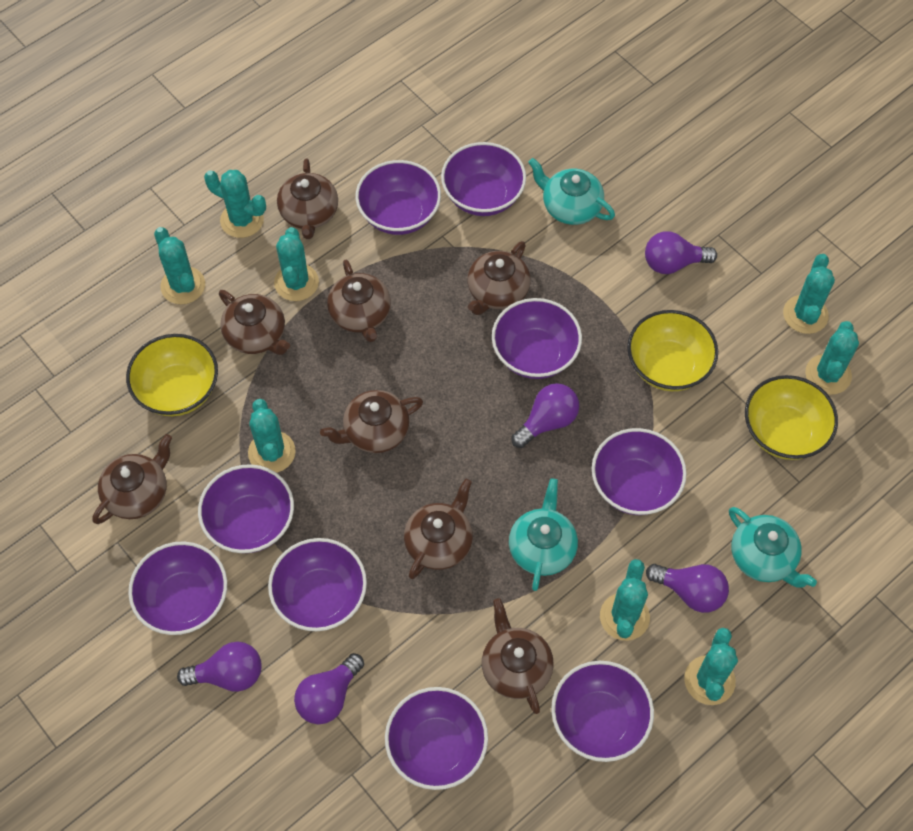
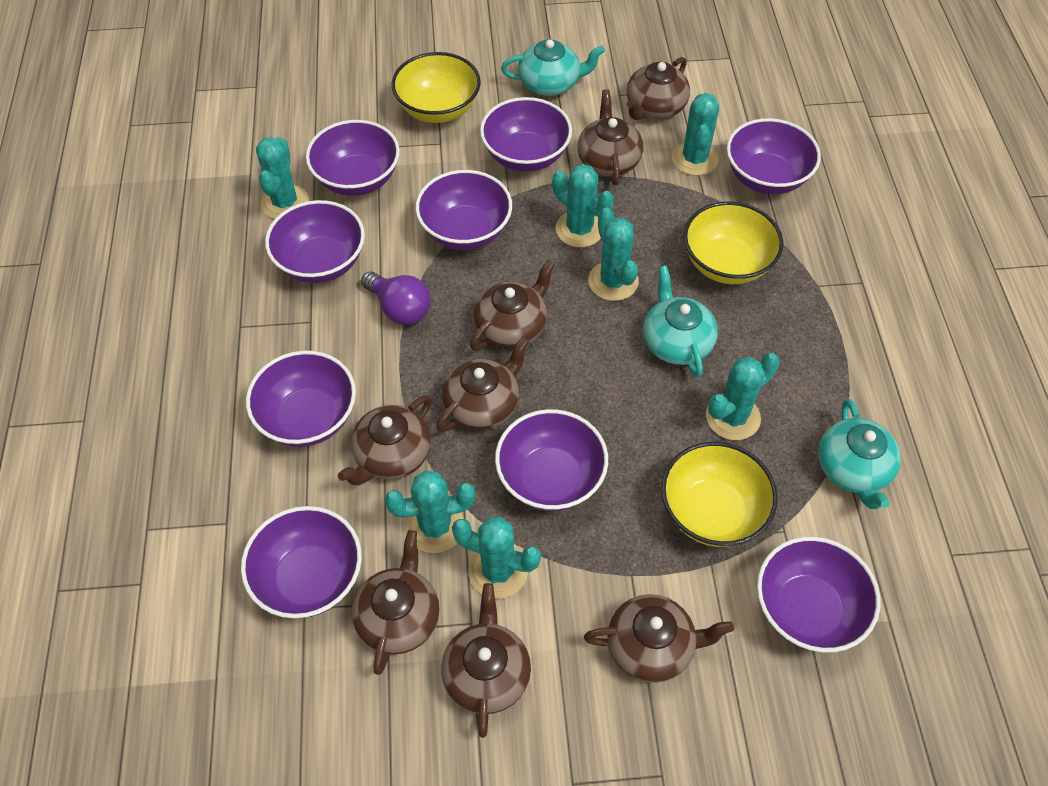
purple light bulb: 5 -> 1
turquoise cactus: 8 -> 7

